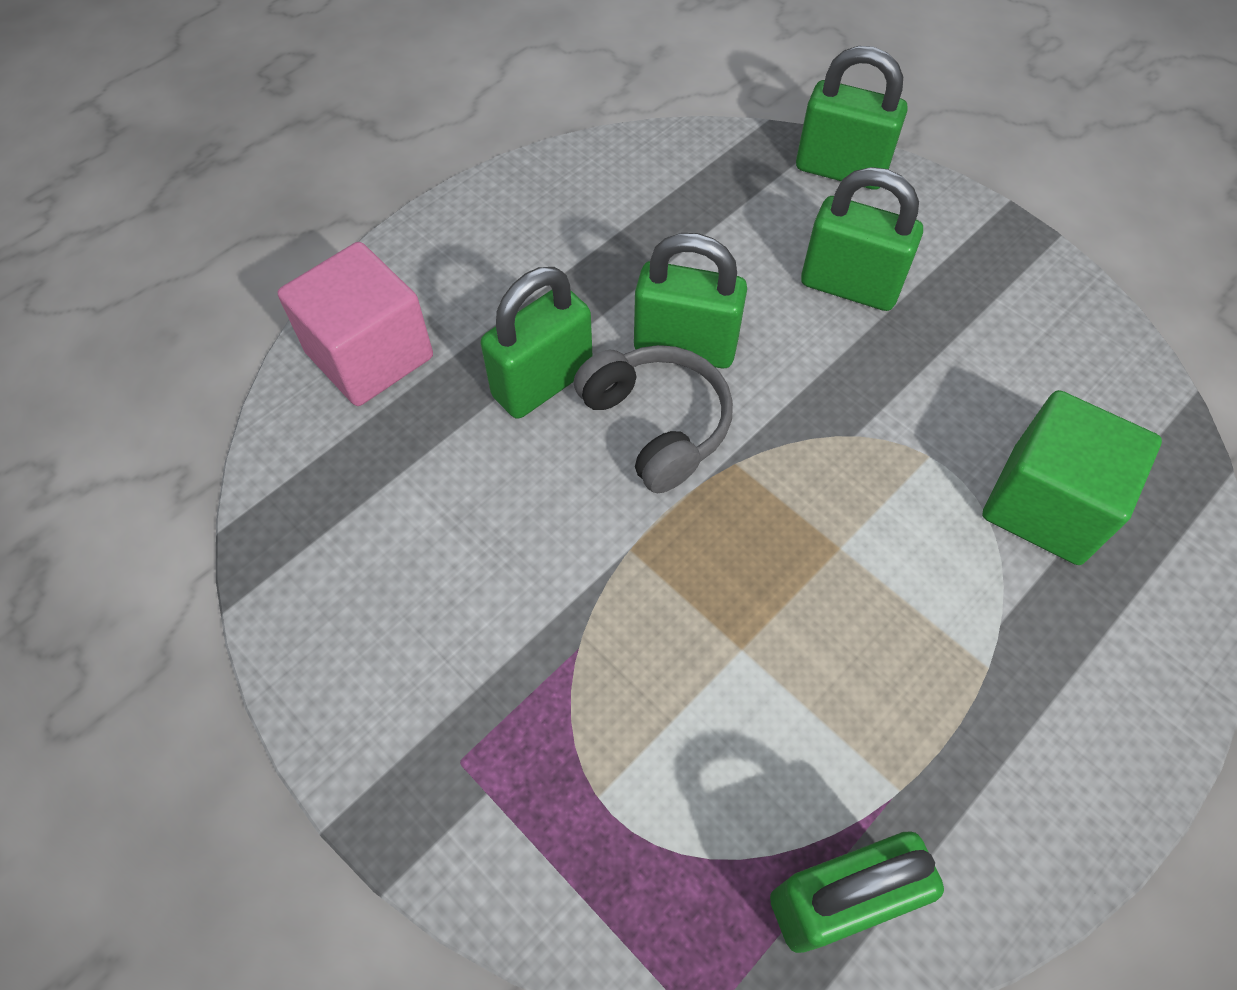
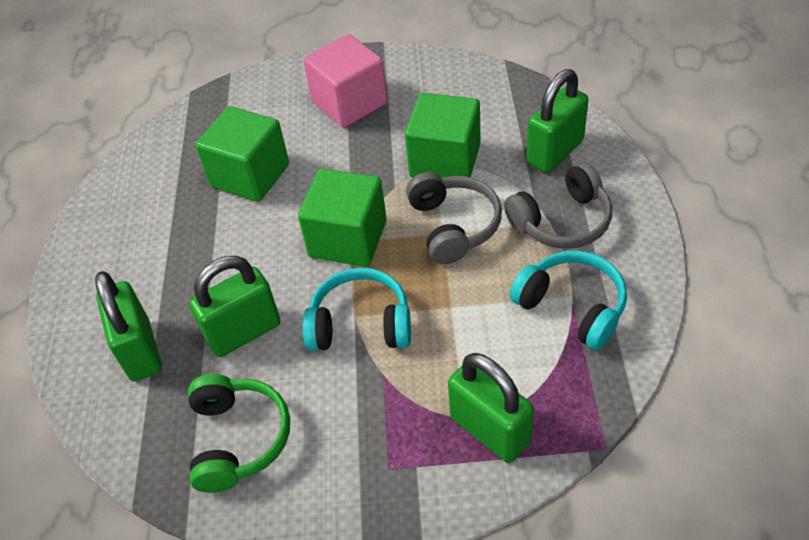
green cube: 1 -> 3
green headphones: 0 -> 1
green padlock: 5 -> 4
grey headphones: 1 -> 2
turquoise headphones: 0 -> 2

